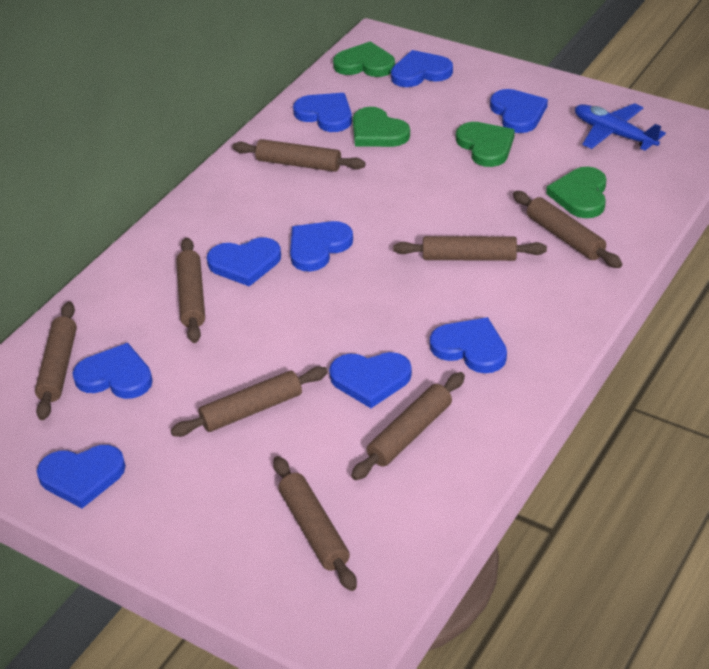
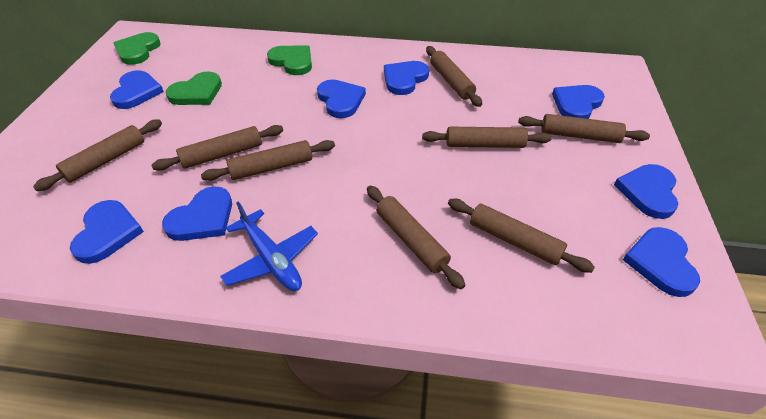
blue heart: 9 -> 8
green heart: 4 -> 3

